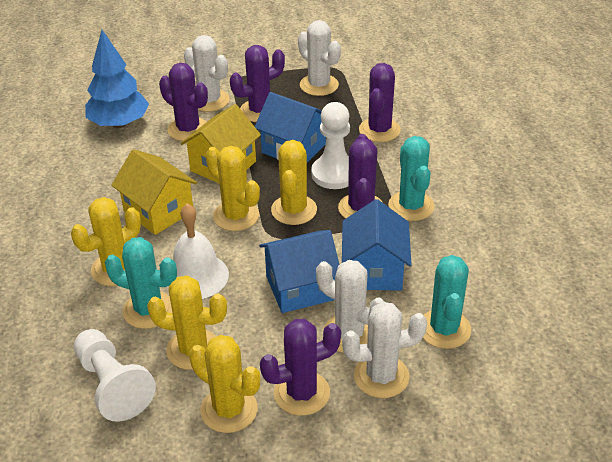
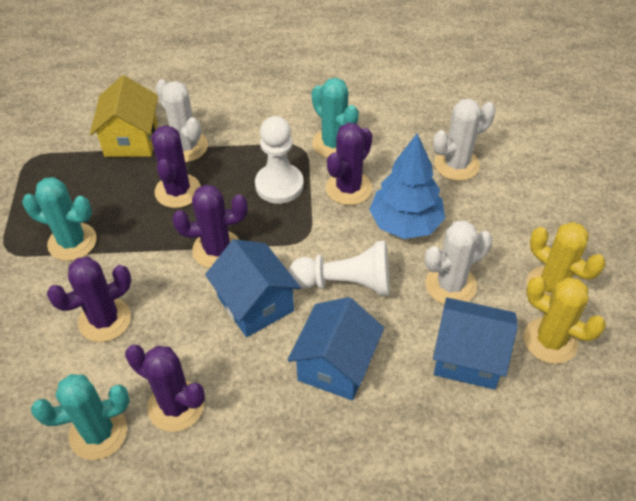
white bell: 1 -> 0
white cactus: 4 -> 3
yellow cactus: 5 -> 2
yellow house: 2 -> 1

